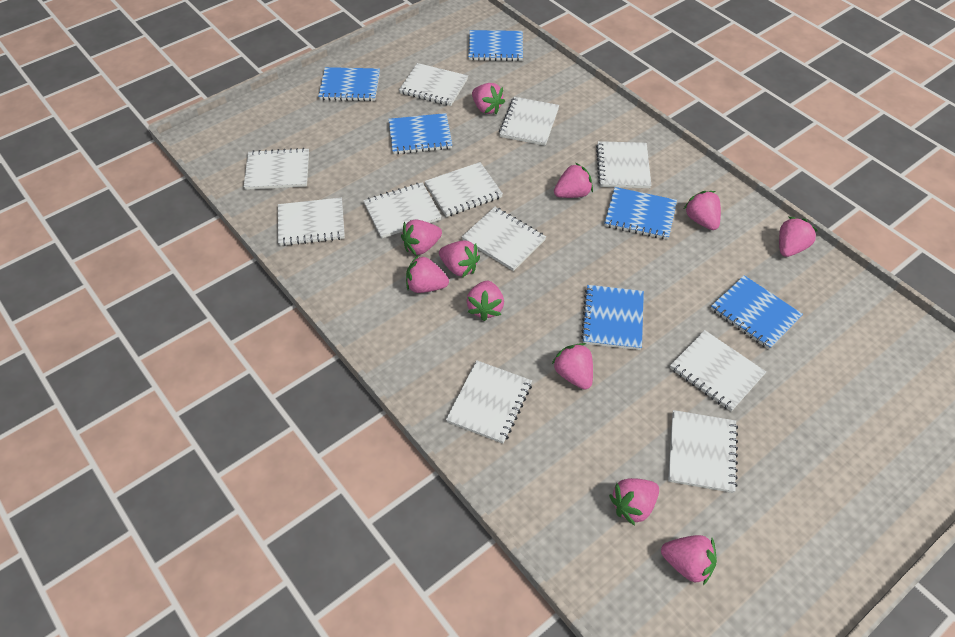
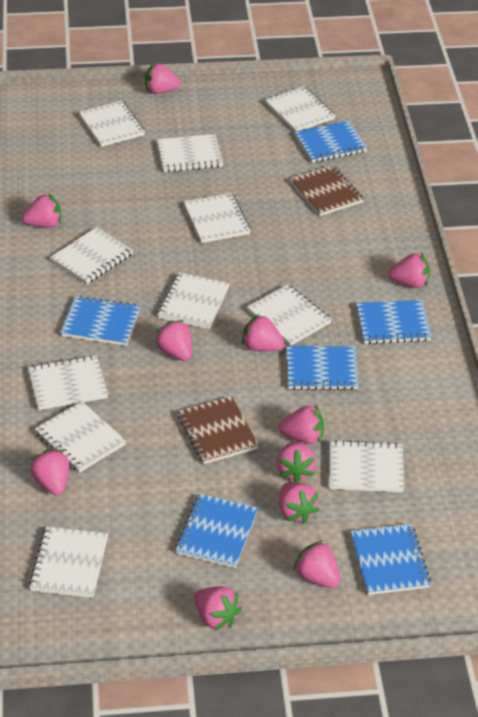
brown notebook: 0 -> 2

